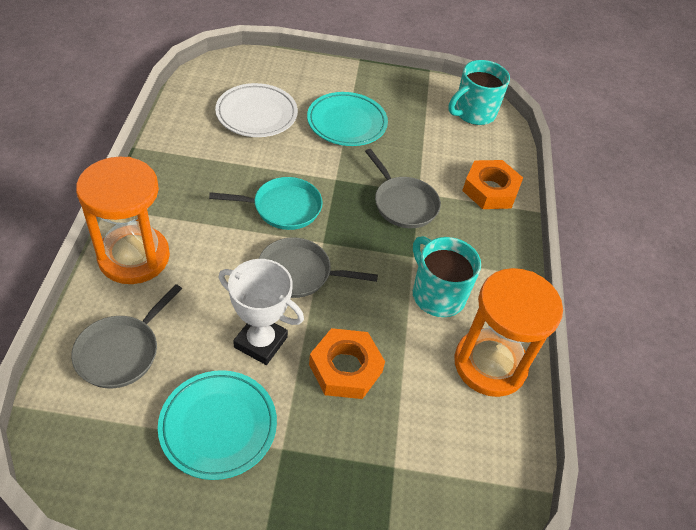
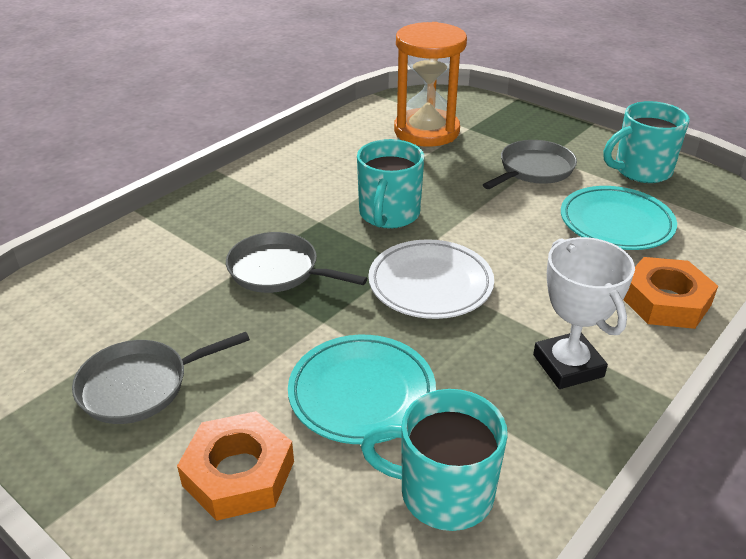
orange hourglass: 2 -> 1
turquoise mug: 2 -> 3
turquoise pan: 1 -> 0

